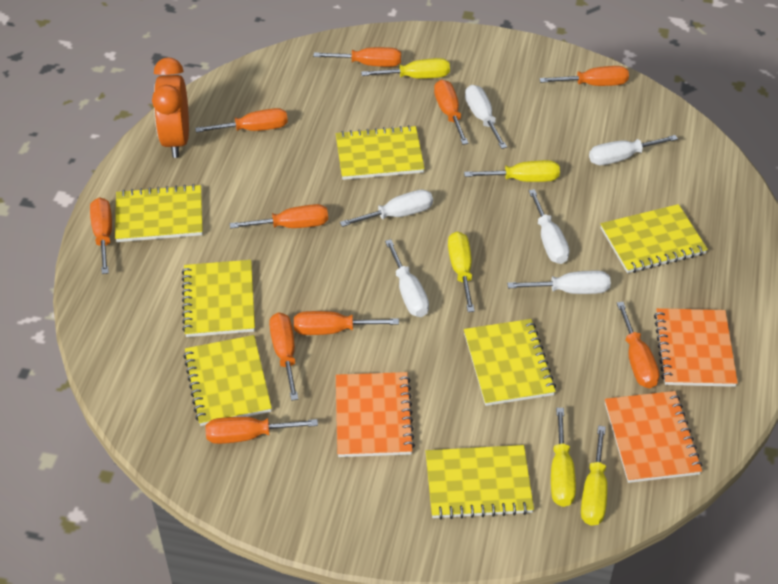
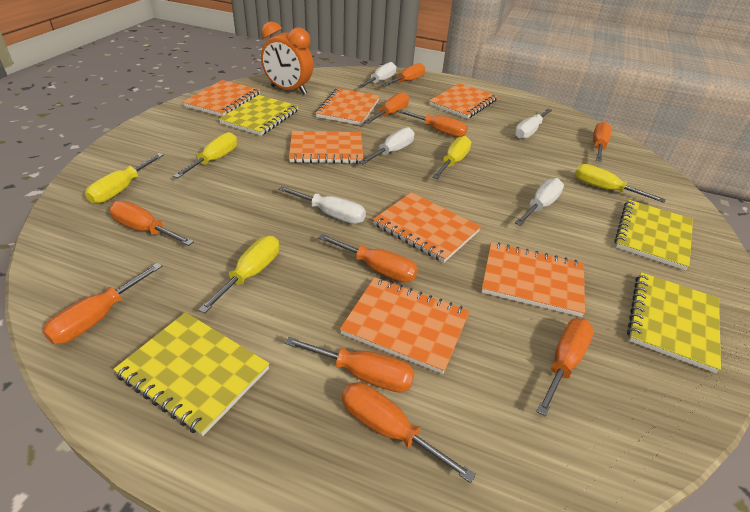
orange notebook: 3 -> 7
white screwdriver: 6 -> 5
yellow notebook: 7 -> 4

